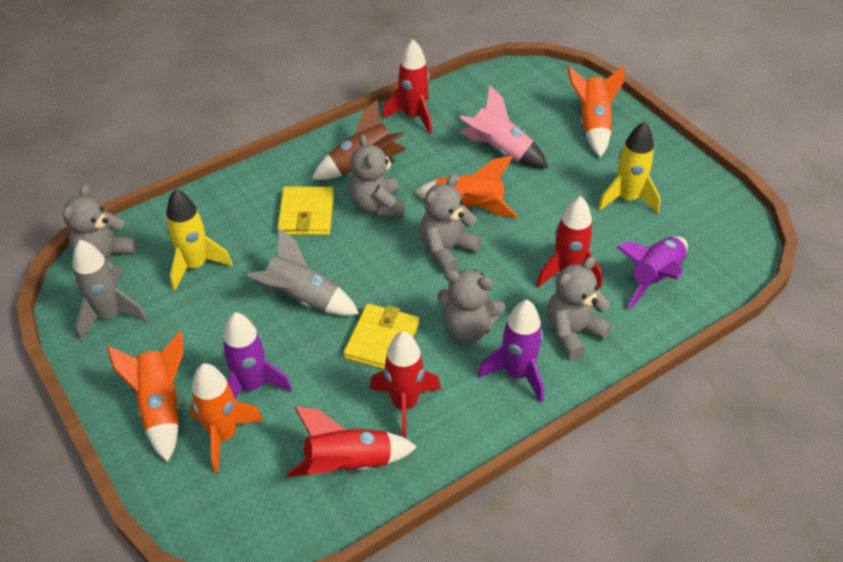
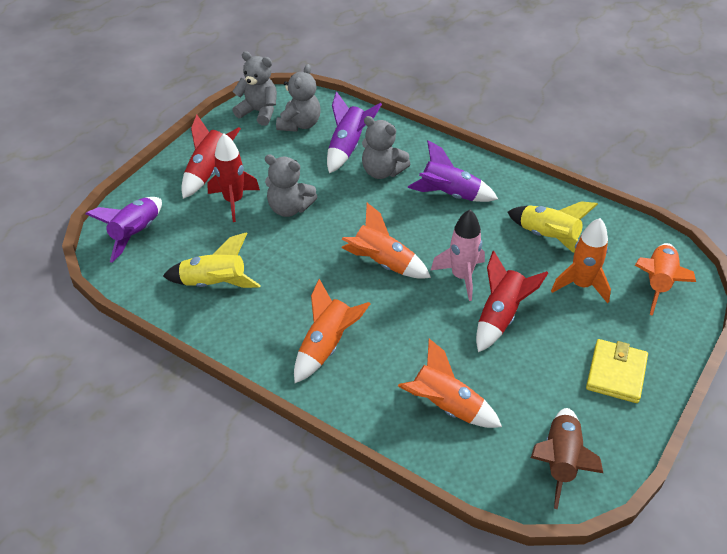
grey rocket: 2 -> 0
grey teddy bear: 5 -> 4
orange rocket: 4 -> 5
red rocket: 4 -> 3
yellow wallet: 2 -> 1

